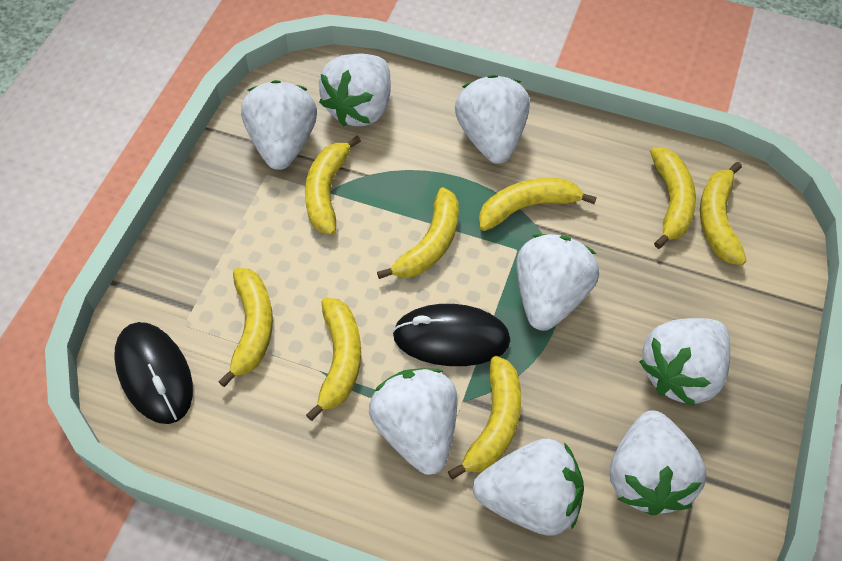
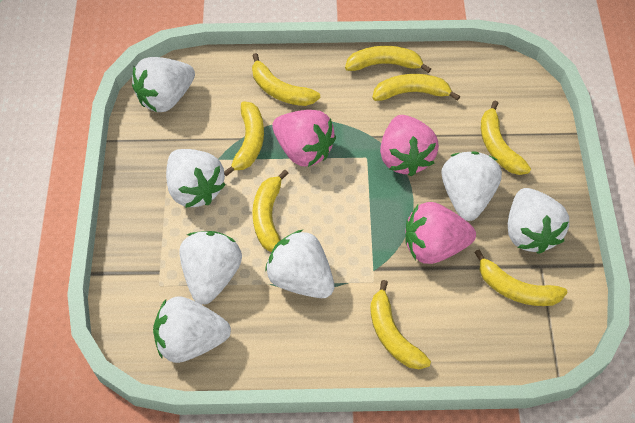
black mouse: 2 -> 0
pink strawberry: 0 -> 3
white strawberry: 8 -> 7

